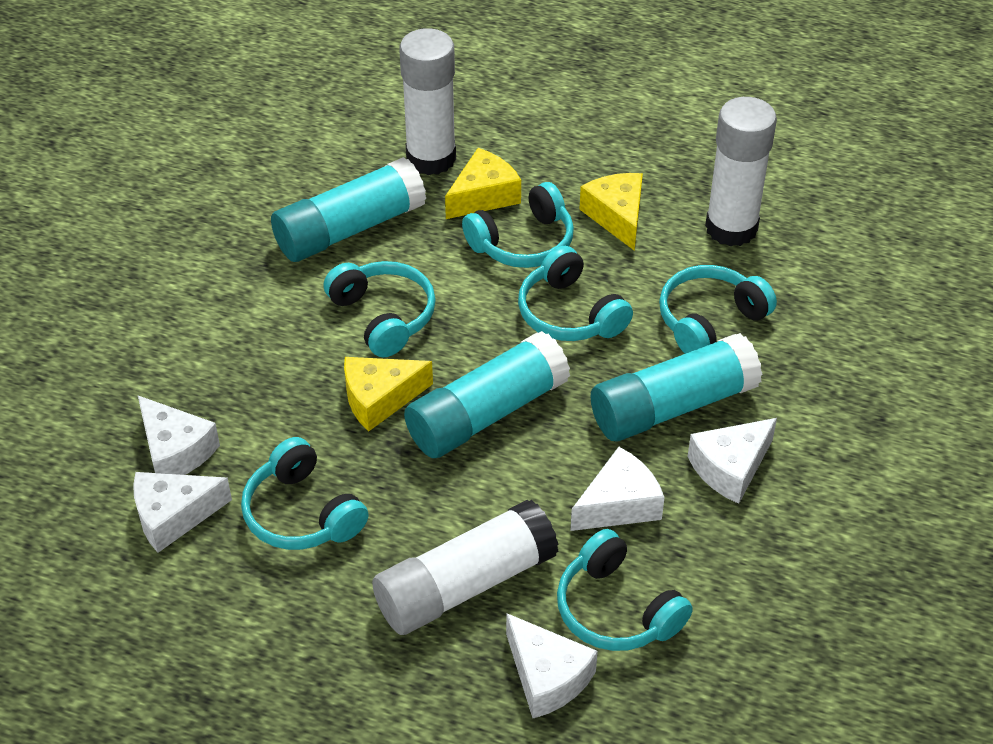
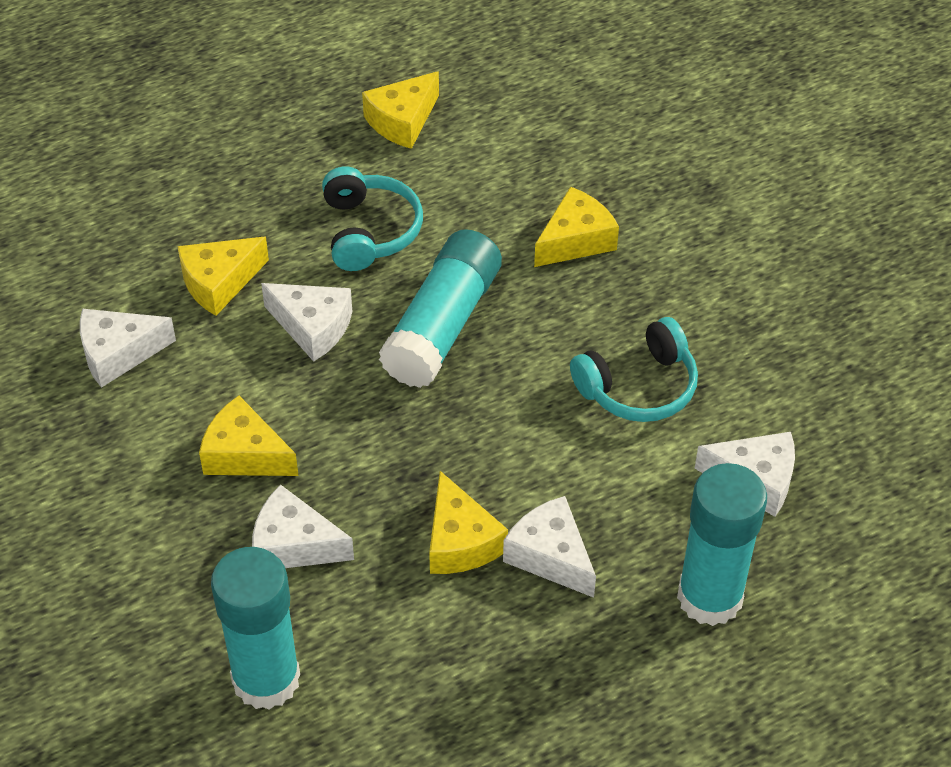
turquoise headphones: 6 -> 2
white glue stick: 3 -> 0
yellow cheese: 3 -> 5

